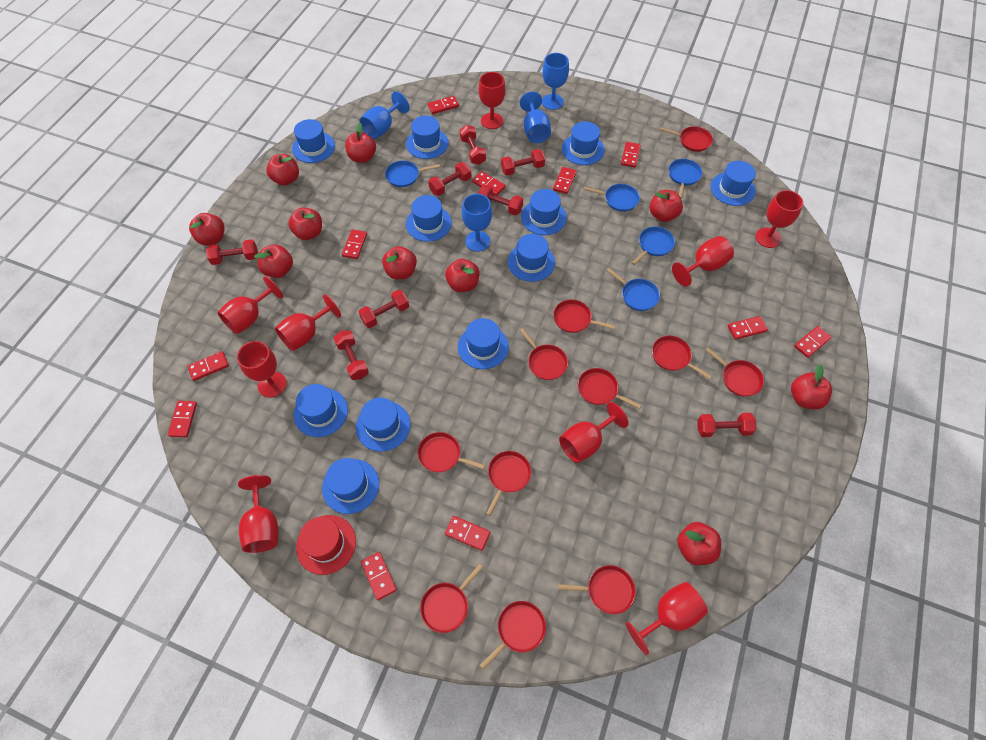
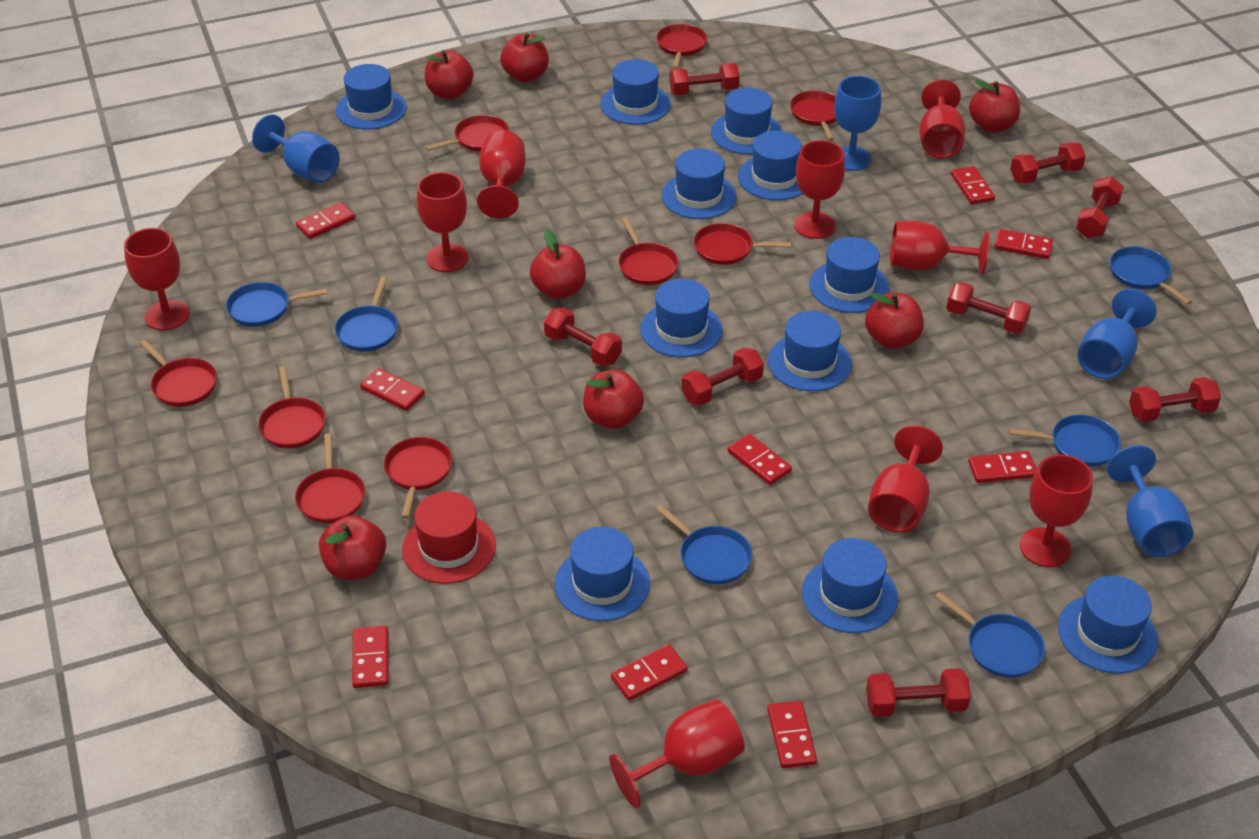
blue pan: 5 -> 6
red apple: 10 -> 7
red domino: 11 -> 9
red pan: 11 -> 9

